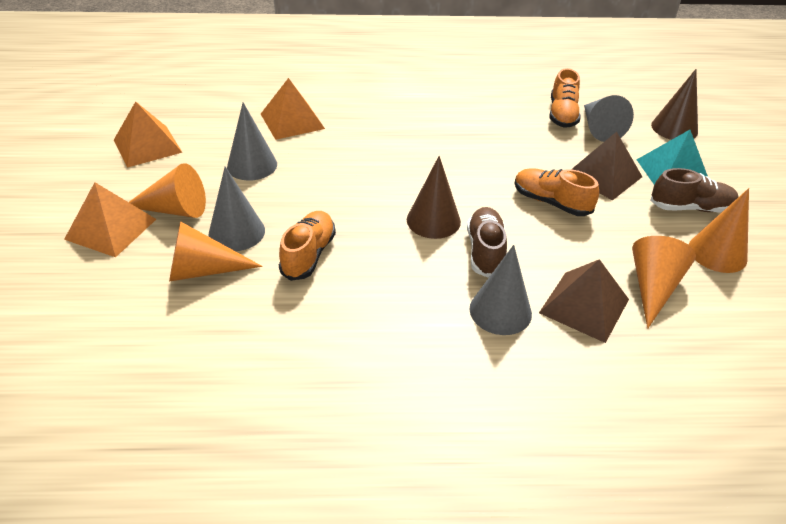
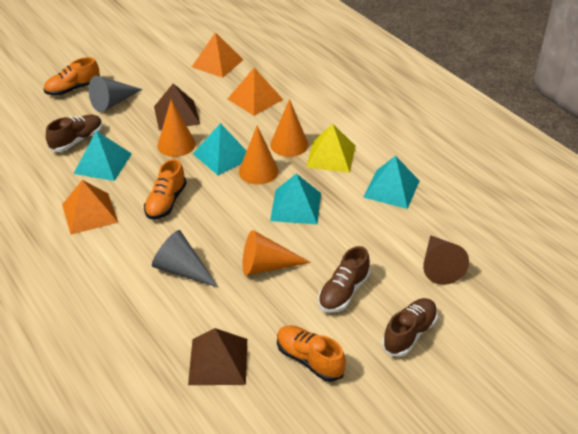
brown cone: 2 -> 1
brown shoe: 2 -> 3
grey cone: 4 -> 2
turquoise pyramid: 1 -> 4
yellow pyramid: 0 -> 1

